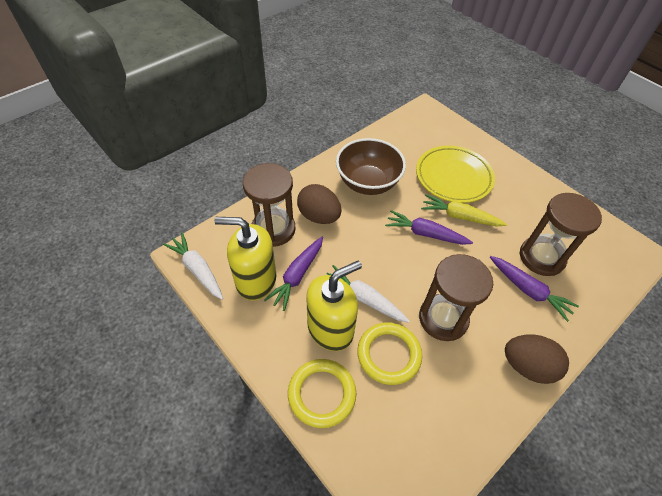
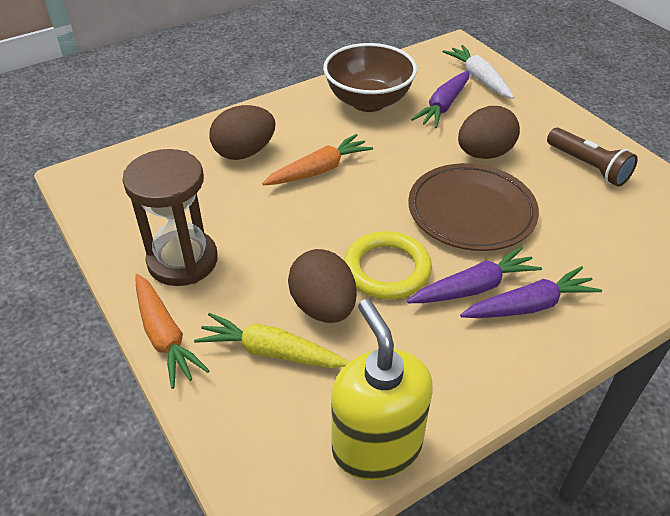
brown egg: 2 -> 3
brown flashlight: 0 -> 1
brown hourglass: 3 -> 1
brown plate: 0 -> 1
orange carrot: 0 -> 2
white carrot: 2 -> 1
yellow plate: 1 -> 0
yellow ring: 2 -> 1
yellow soap dispenser: 2 -> 1

